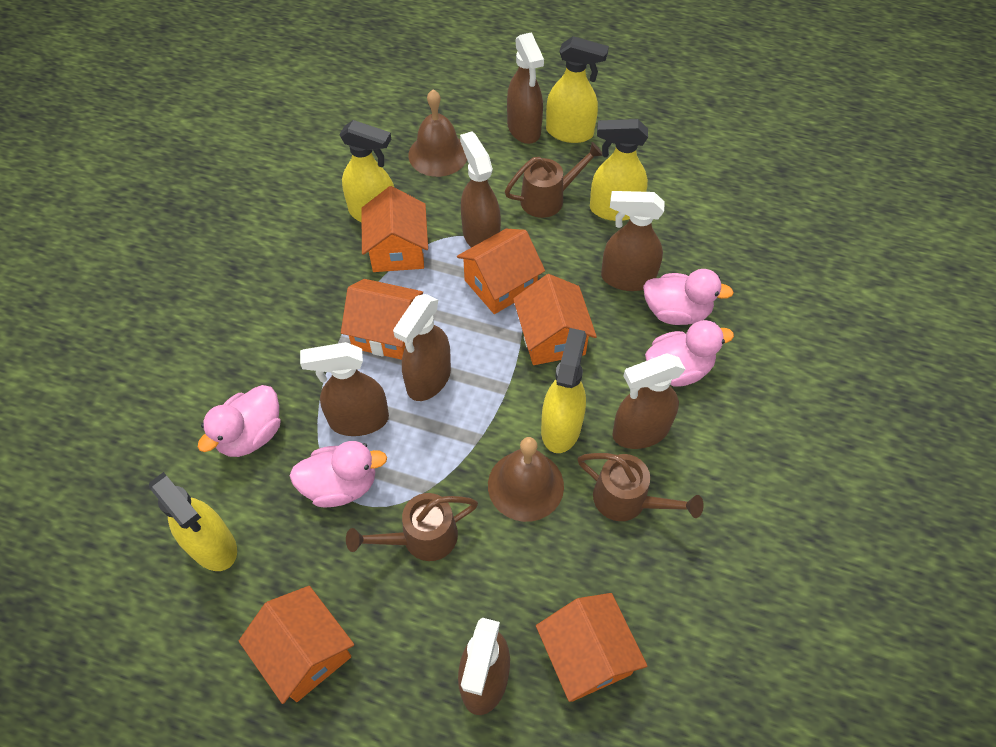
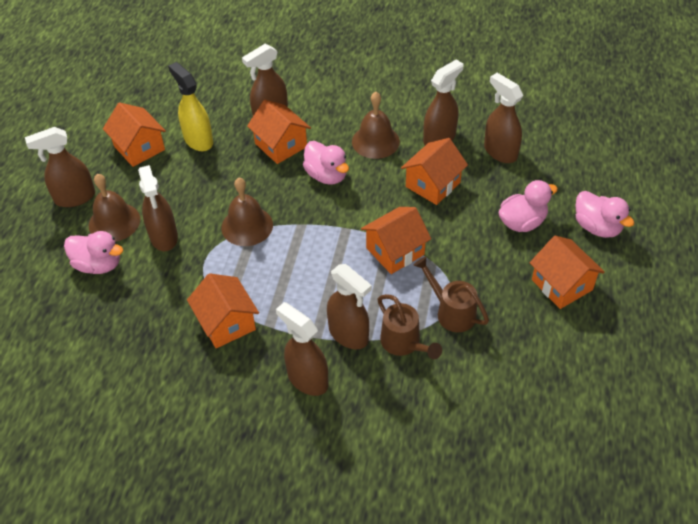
brown bell: 2 -> 3
brown watering can: 3 -> 2
yellow spray bottle: 5 -> 1

